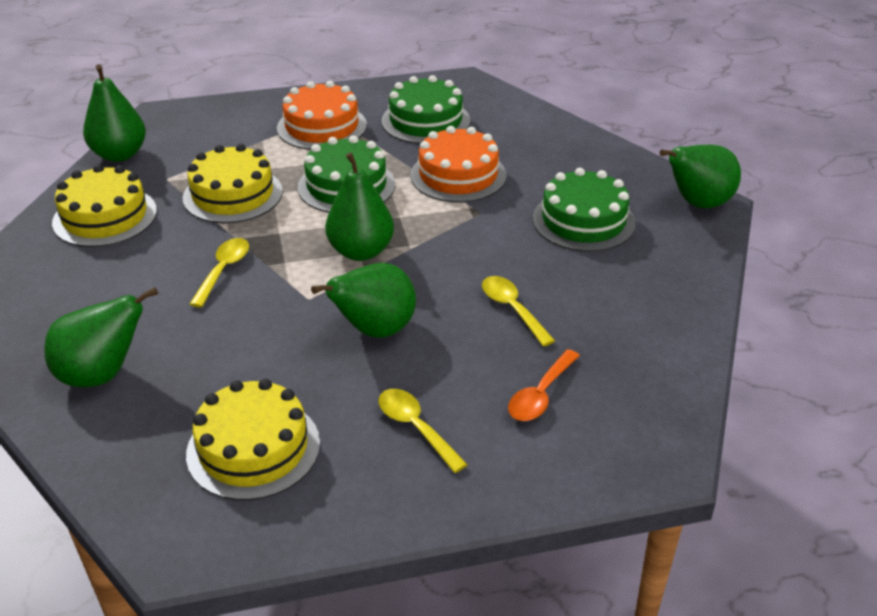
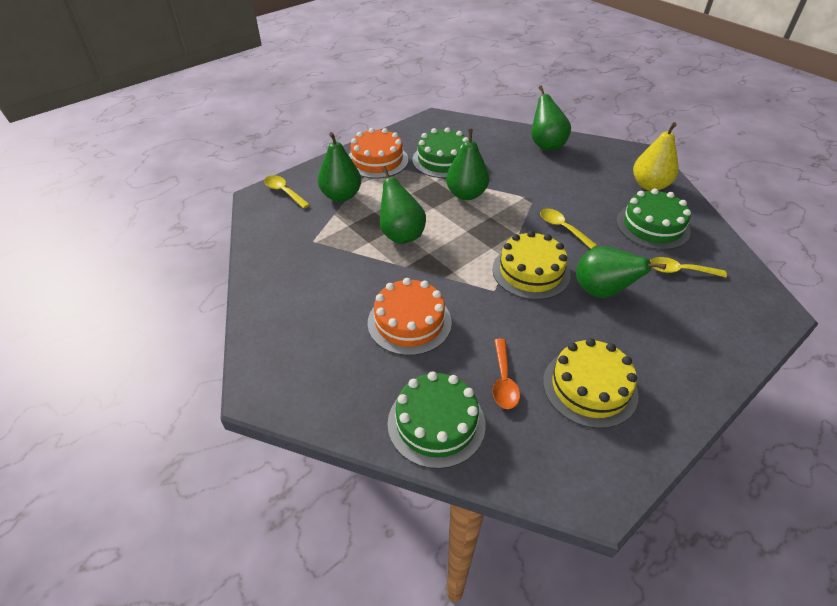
yellow cake: 3 -> 2
yellow pear: 0 -> 1

